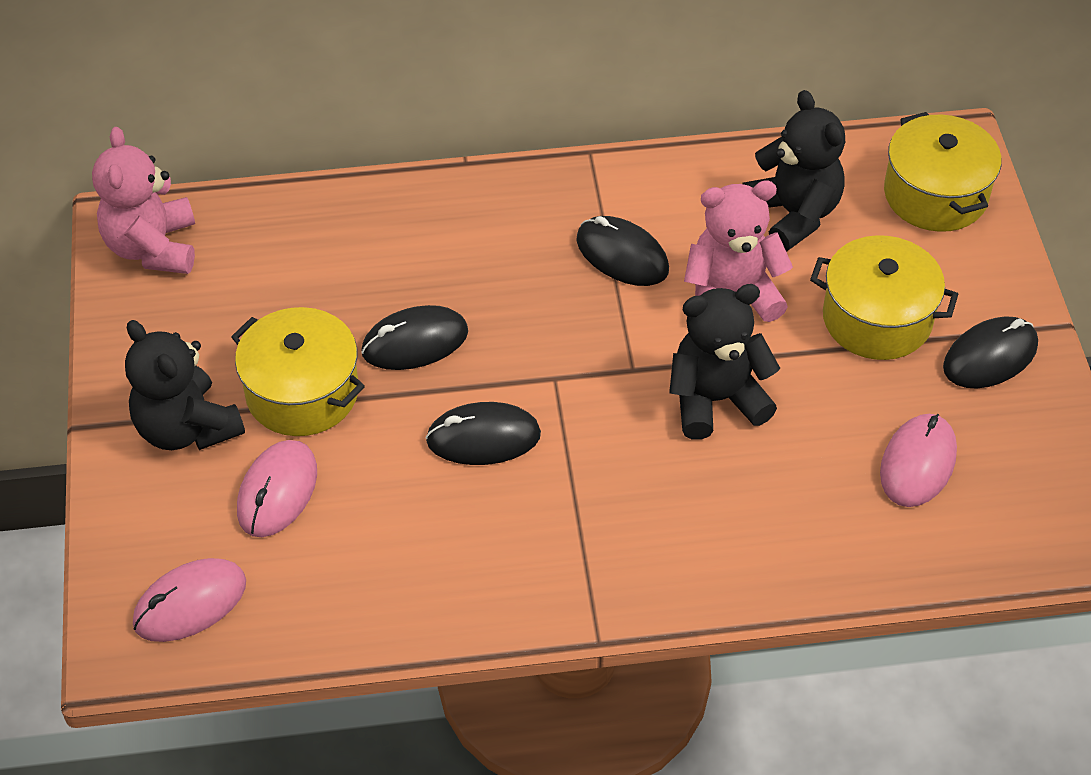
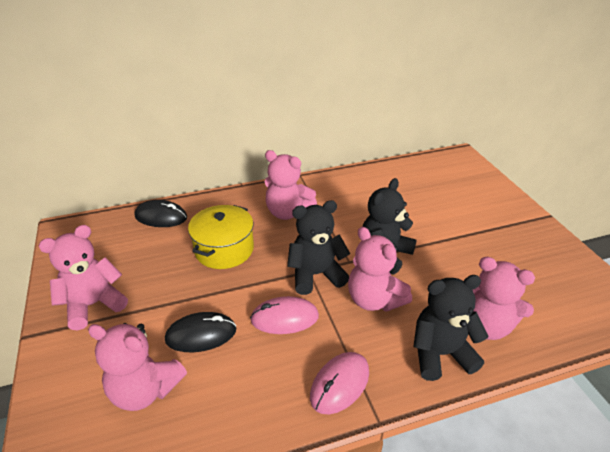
black mouse: 4 -> 2
pink mouse: 3 -> 2
pink teddy bear: 2 -> 5
yellow pot: 3 -> 1

